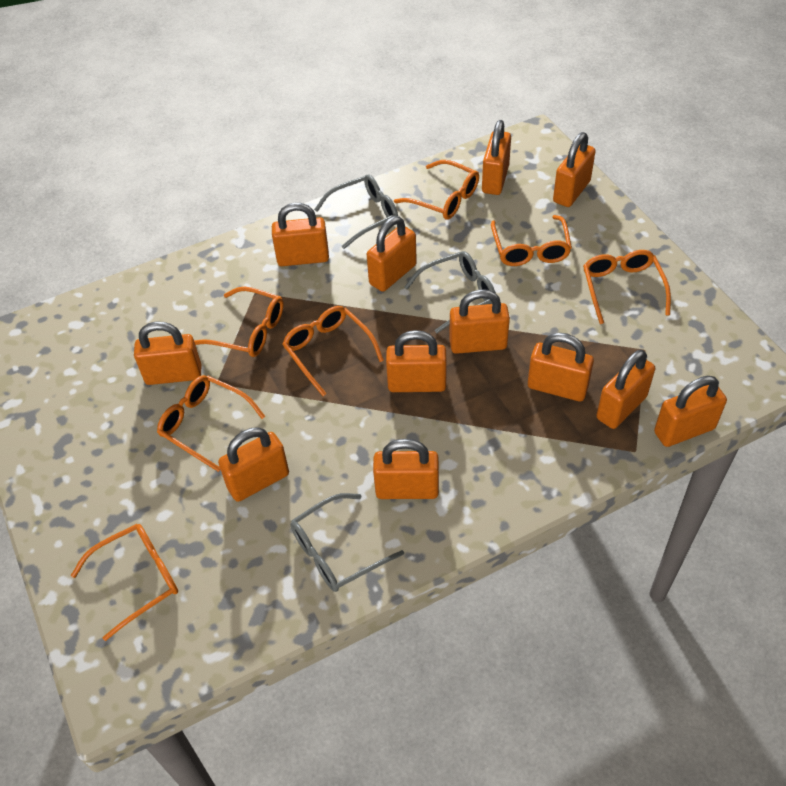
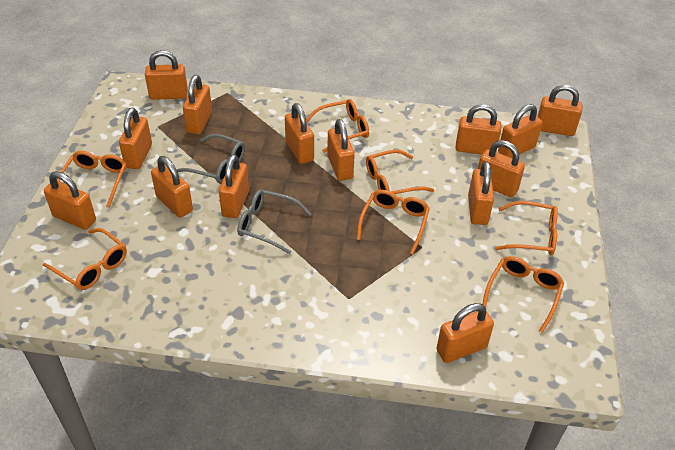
grey glasses: 3 -> 2
orange padlock: 12 -> 14

